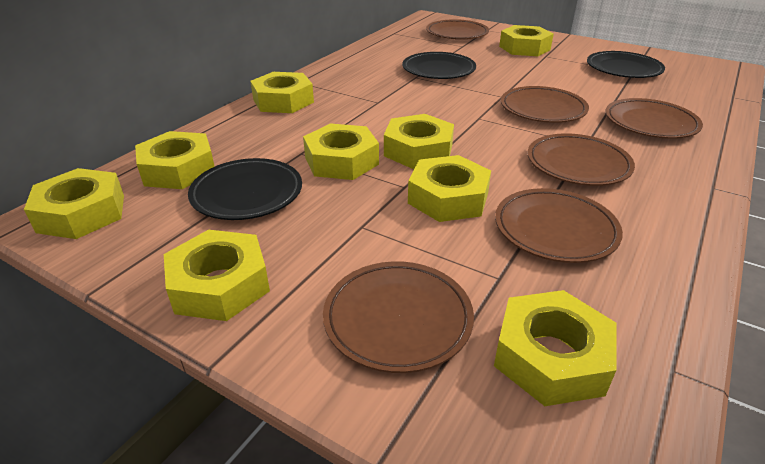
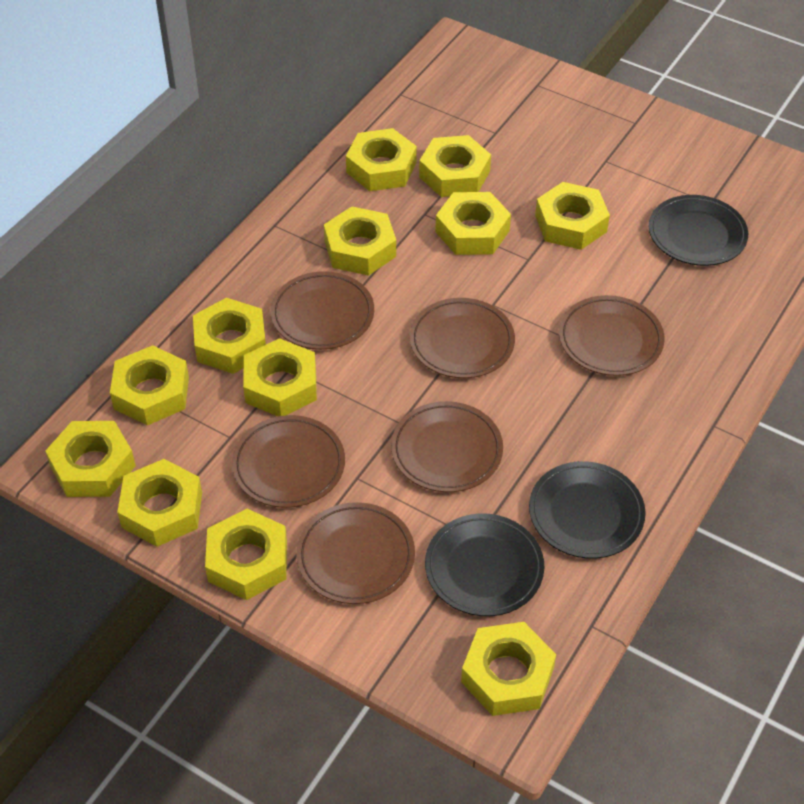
yellow nut: 9 -> 12

